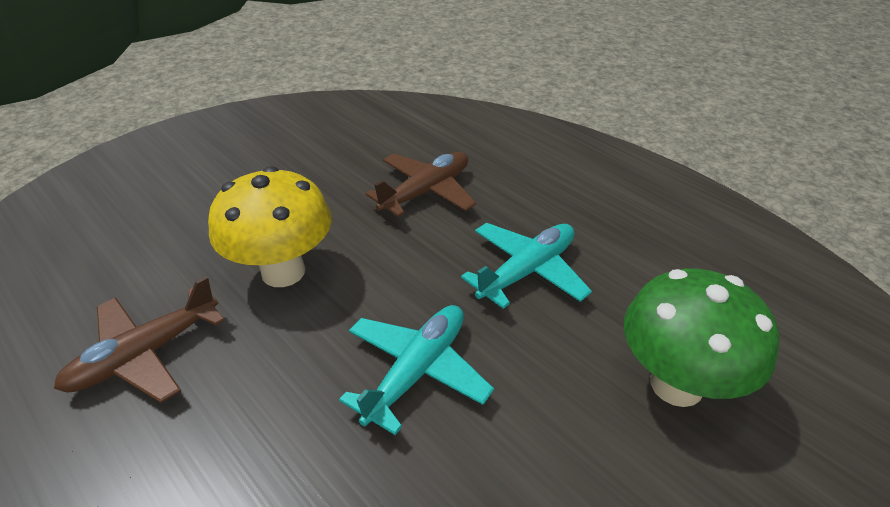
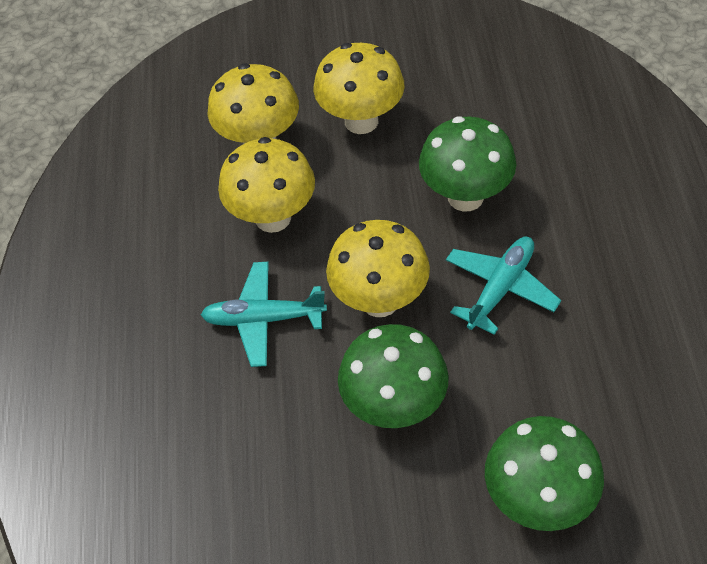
brown plane: 2 -> 0
green mushroom: 1 -> 3
yellow mushroom: 1 -> 4

